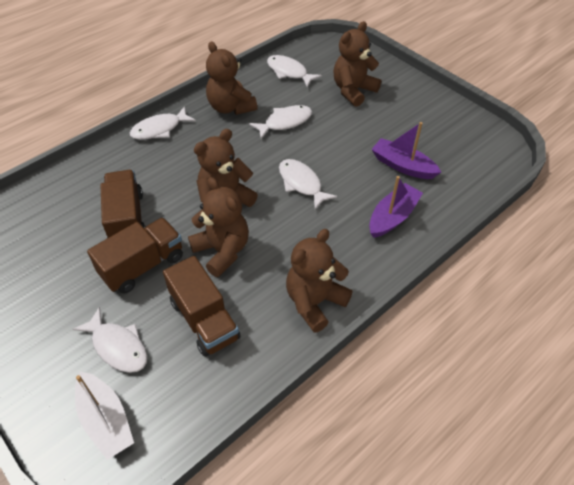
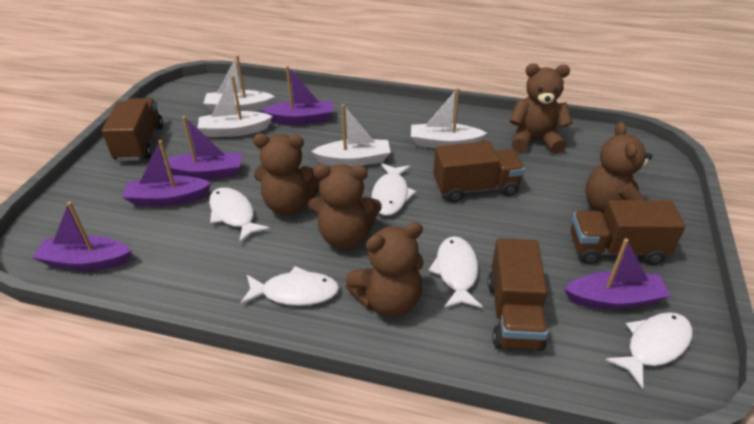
brown truck: 3 -> 4
purple boat: 2 -> 5
white boat: 1 -> 4

